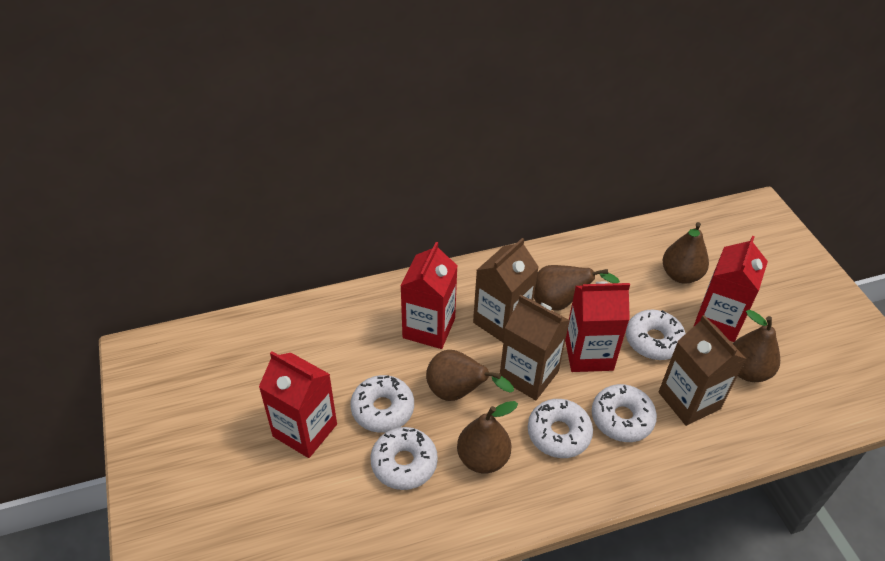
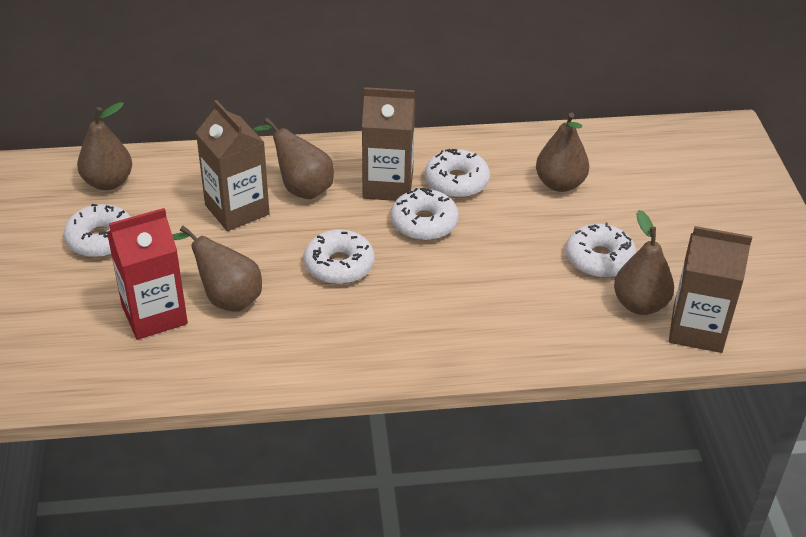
red carton: 4 -> 1

